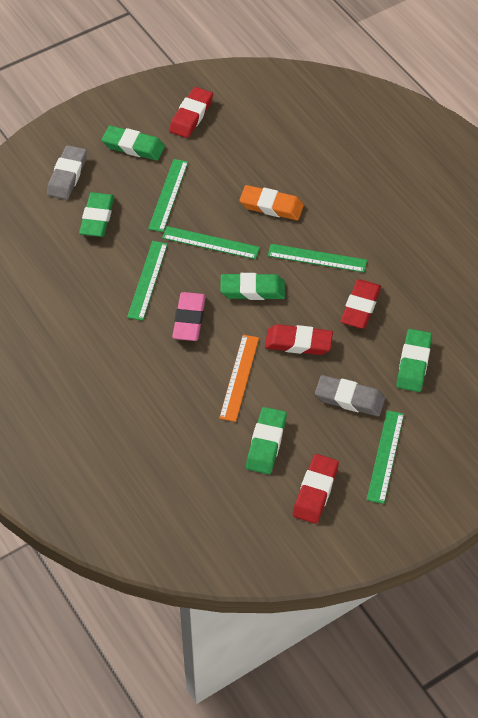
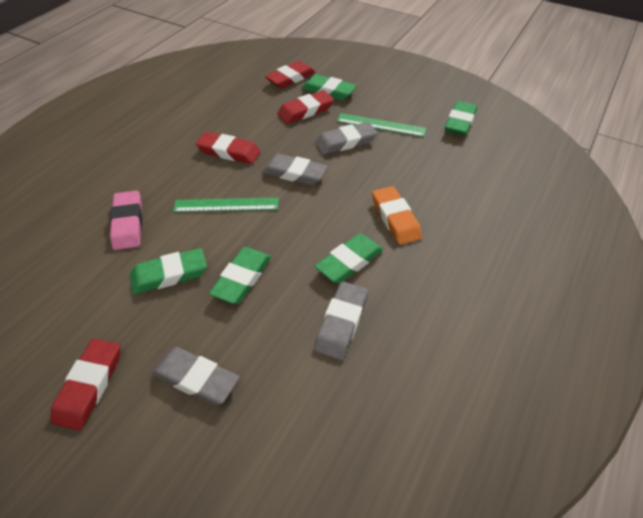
green ruler: 5 -> 2
grey eraser: 2 -> 4
orange ruler: 1 -> 0

